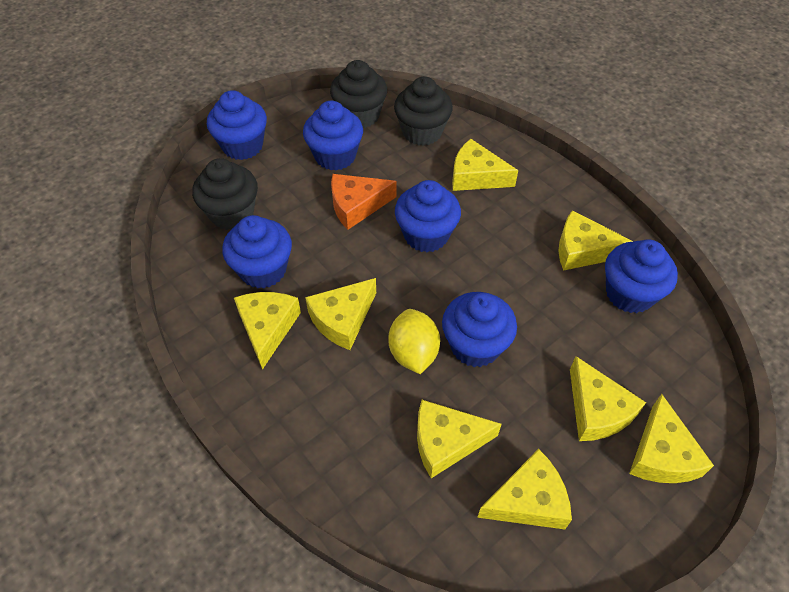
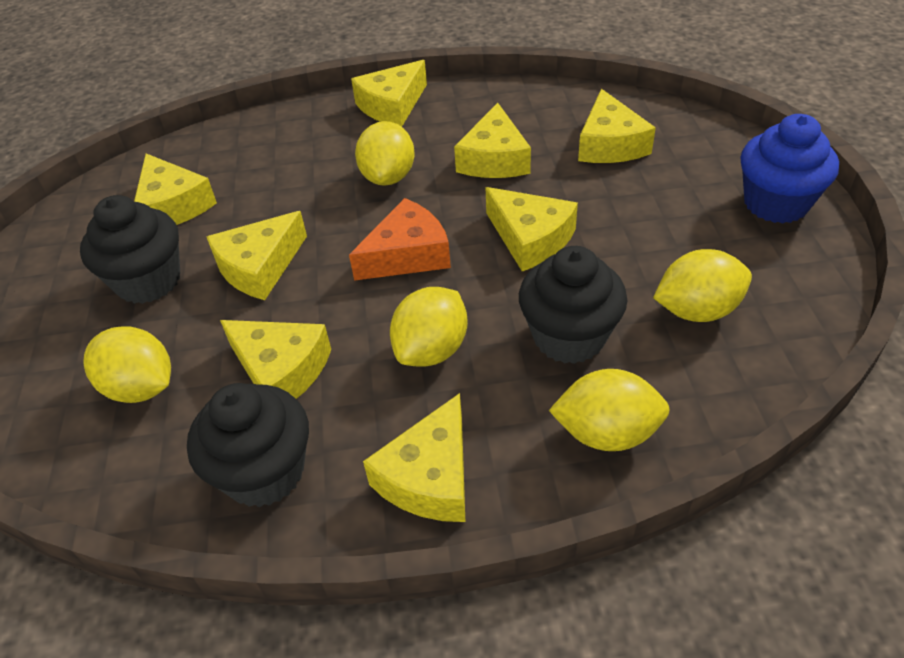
blue cupcake: 6 -> 1
yellow lemon: 1 -> 5

